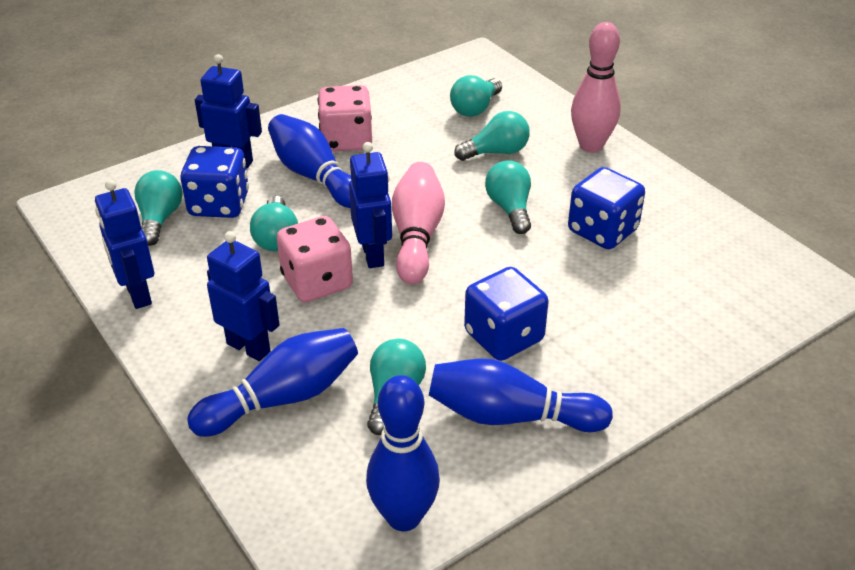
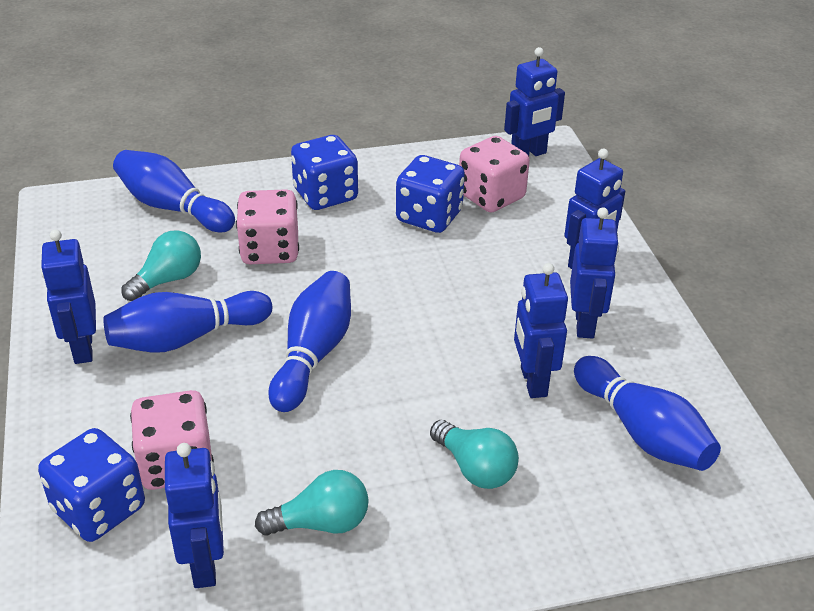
blue robot: 4 -> 6
pink bowling pin: 2 -> 0
pink dice: 2 -> 3
turquoise light bulb: 6 -> 3

